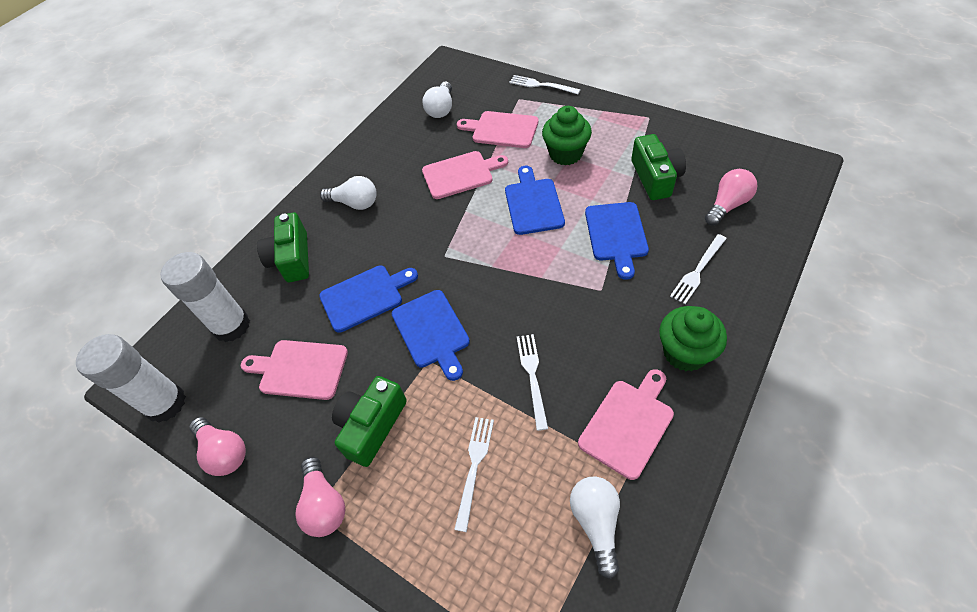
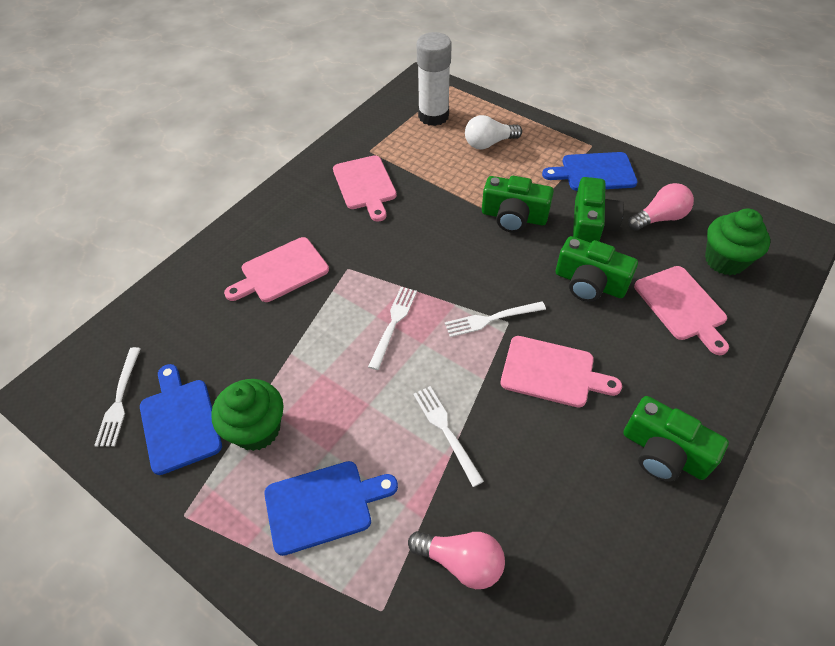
blue cutting board: 4 -> 3
green camera: 3 -> 4
pink light bulb: 3 -> 2
white glue stick: 2 -> 1
white light bulb: 3 -> 1

